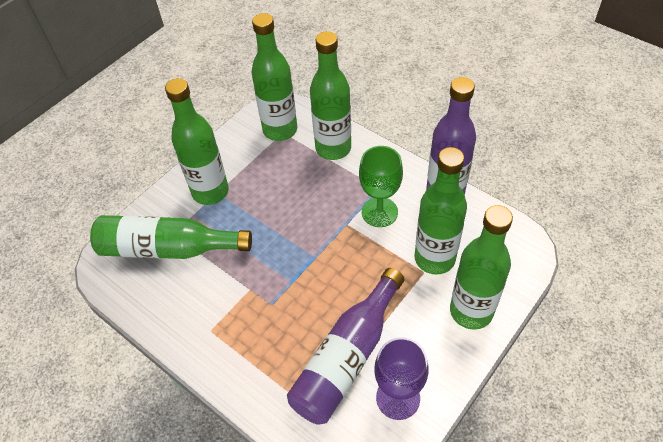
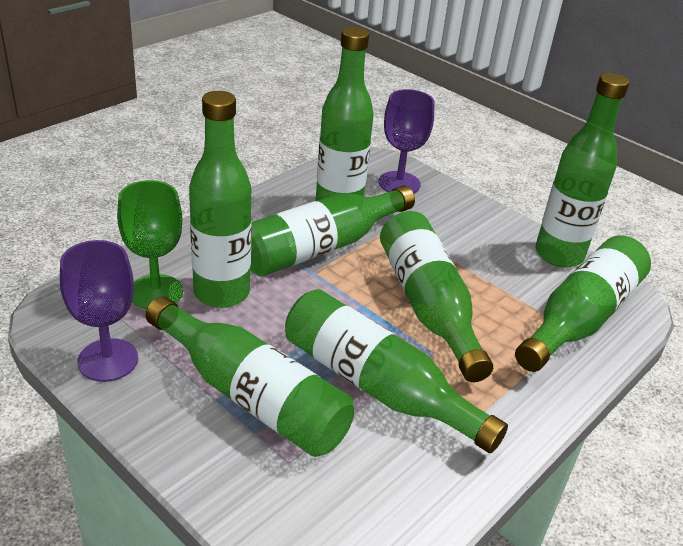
green bottle: 6 -> 8
purple bottle: 2 -> 0
purple goblet: 1 -> 2

